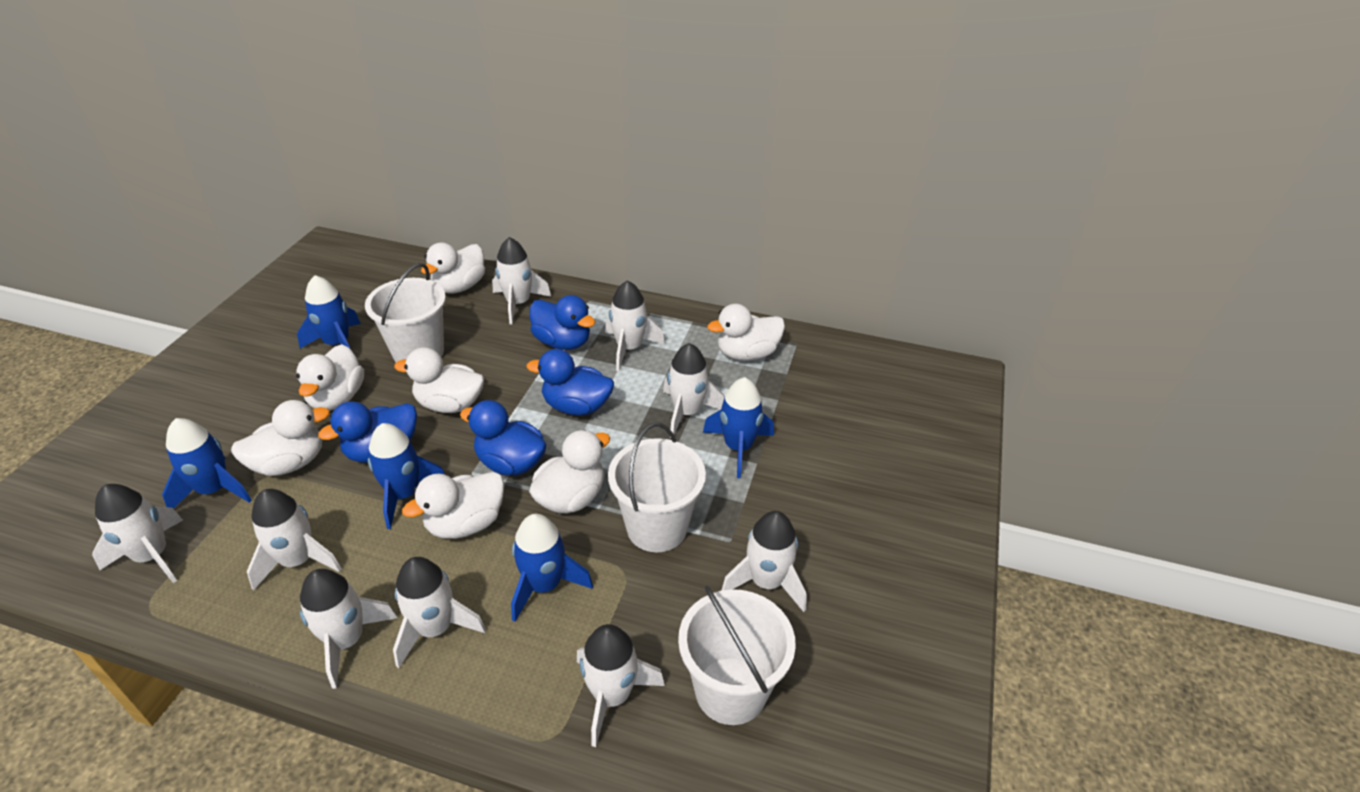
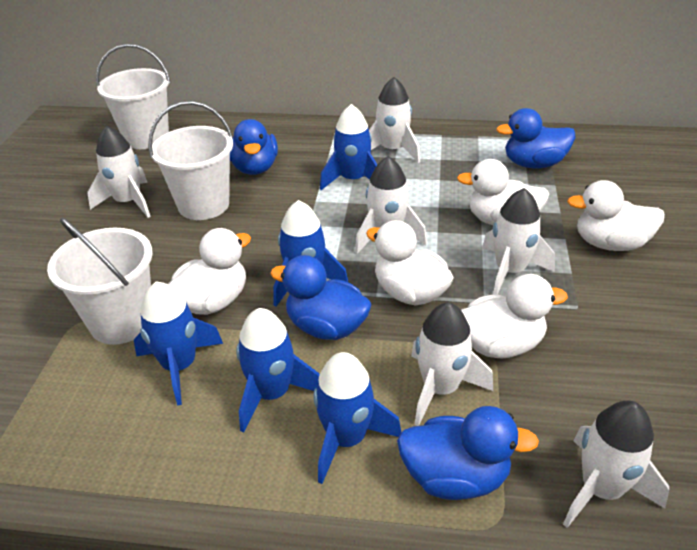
white duck: 7 -> 5
white rocket: 9 -> 6

